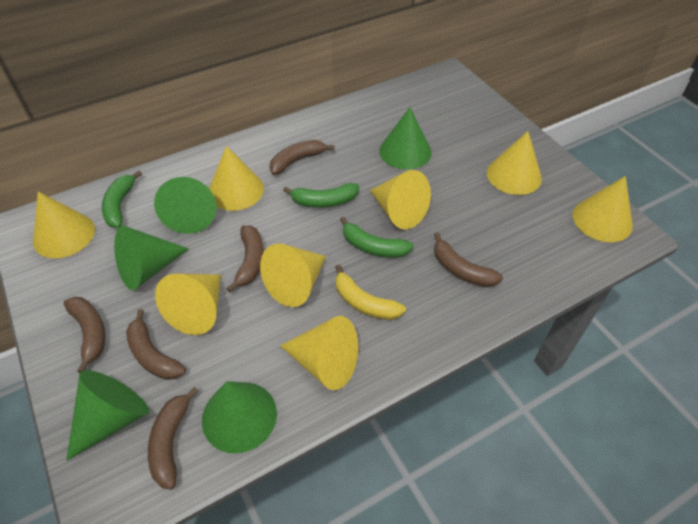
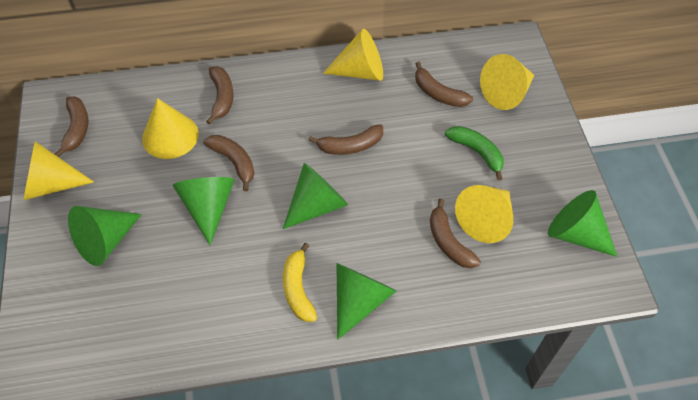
green banana: 3 -> 1
yellow cone: 8 -> 5

